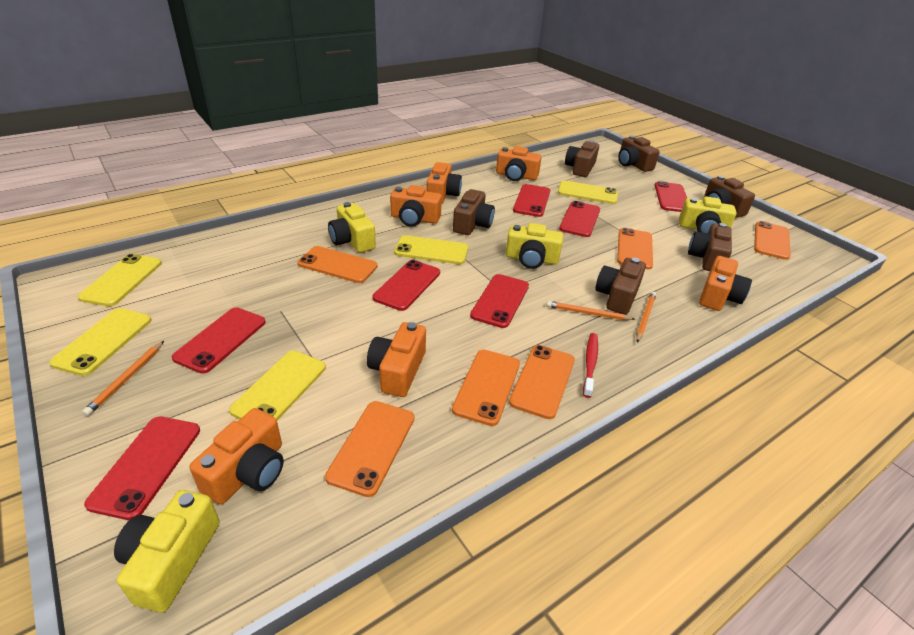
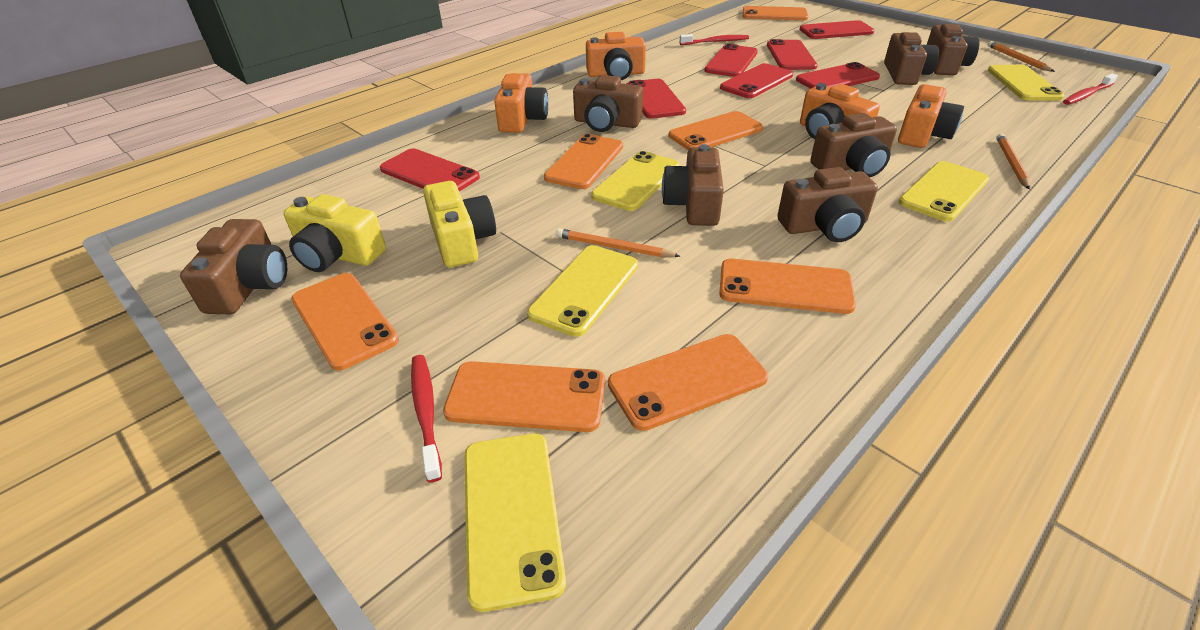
brown camera: 6 -> 7
orange camera: 6 -> 4
orange phone: 6 -> 7
red toothbrush: 1 -> 3
yellow camera: 4 -> 2

